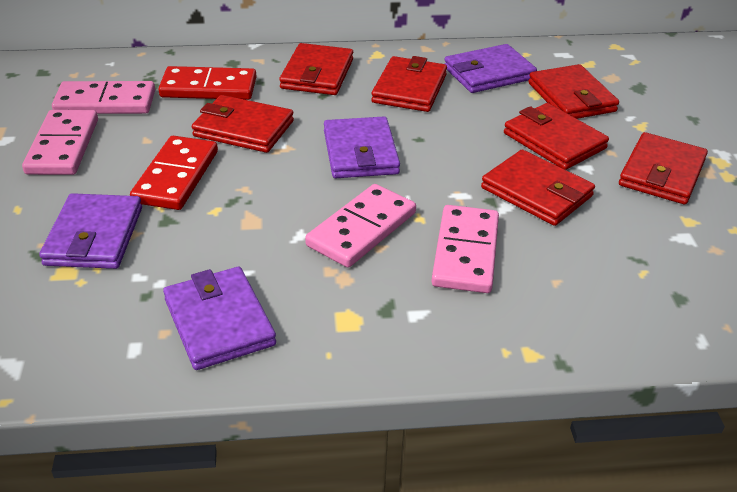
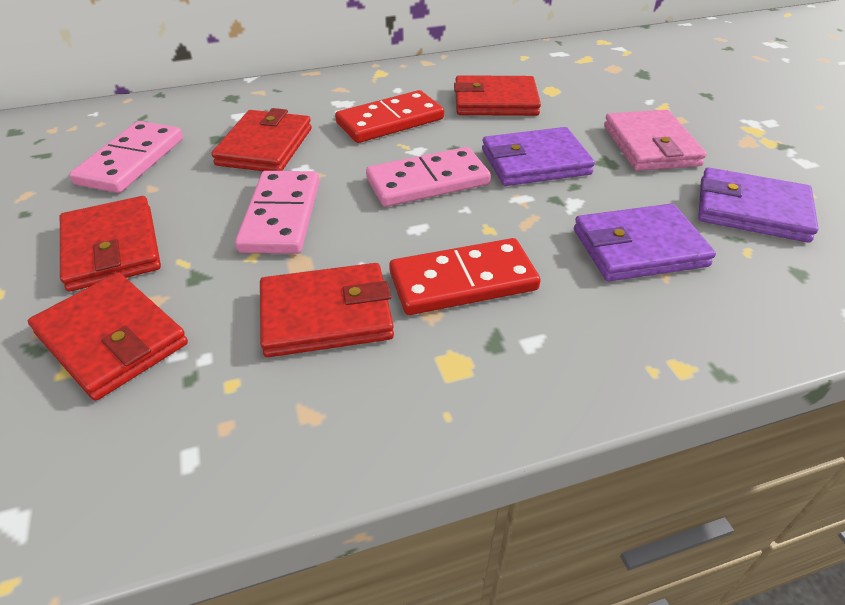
pink domino: 4 -> 3
pink wallet: 0 -> 1
purple wallet: 4 -> 3
red wallet: 7 -> 5

